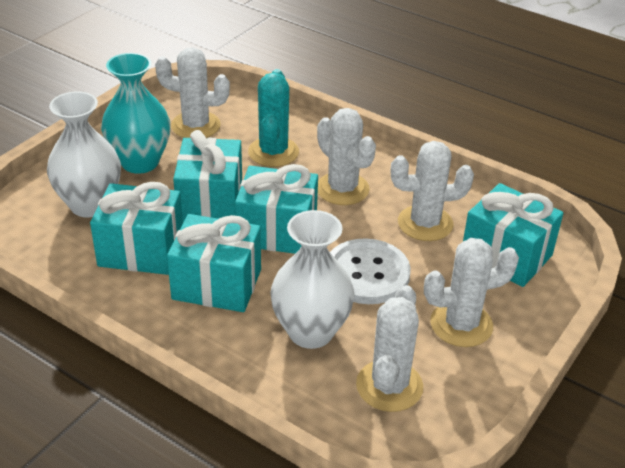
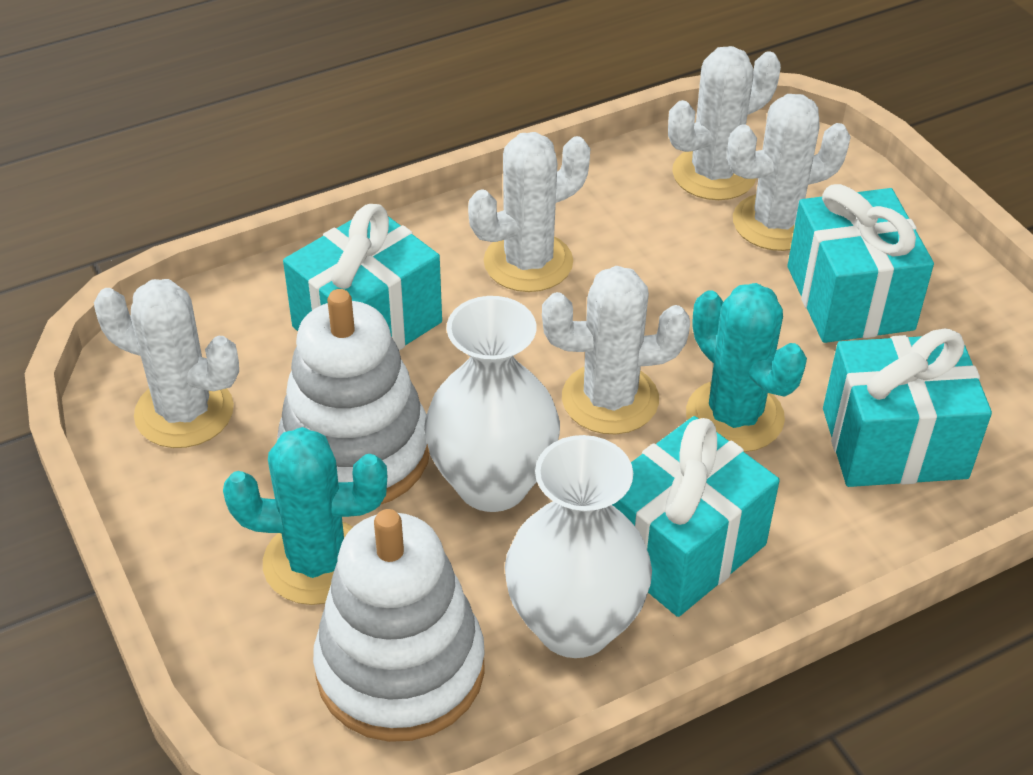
turquoise cactus: 1 -> 2
turquoise gift: 5 -> 4
turquoise vase: 1 -> 0
white button: 1 -> 0
white stacking toy: 0 -> 2

